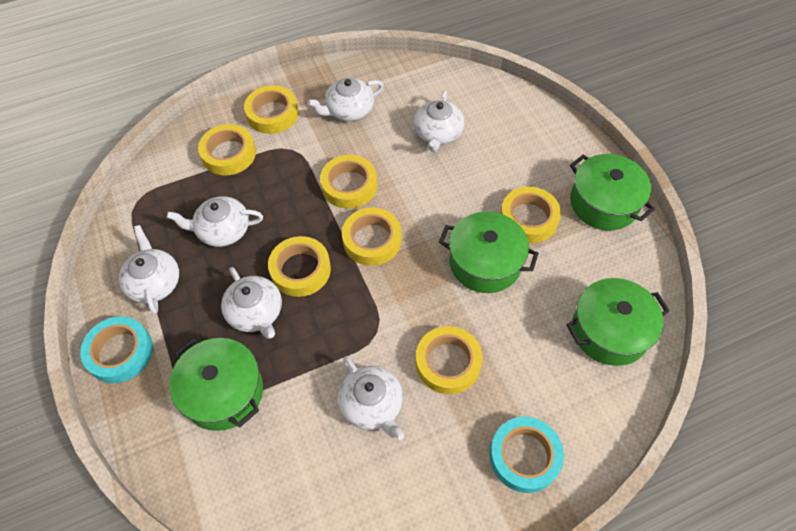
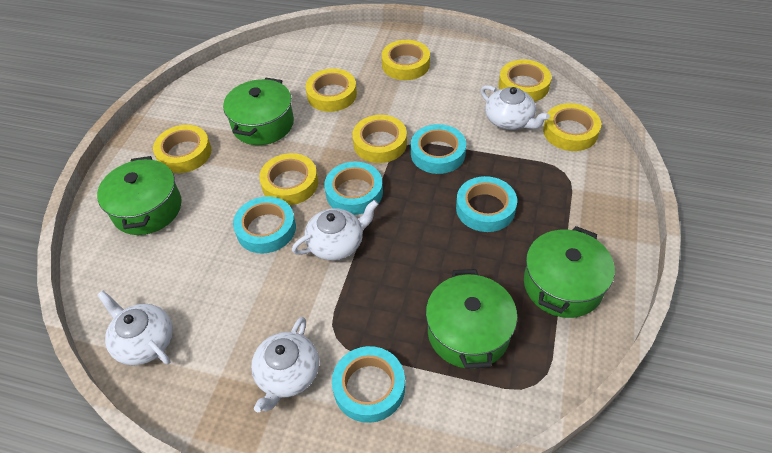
turquoise tape: 2 -> 5
white teapot: 6 -> 4

